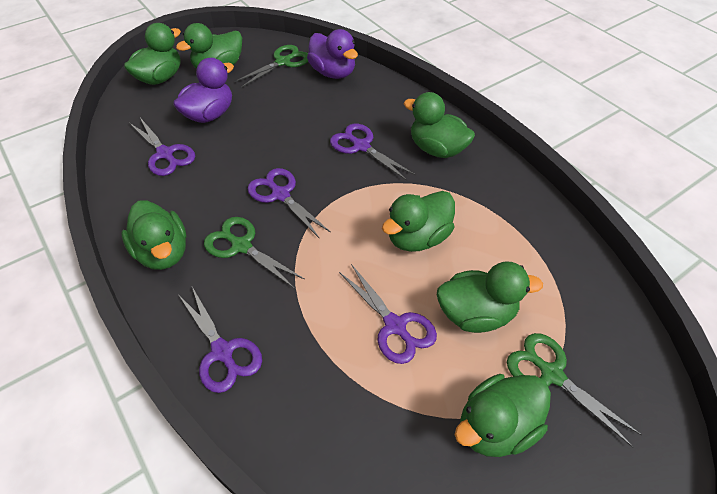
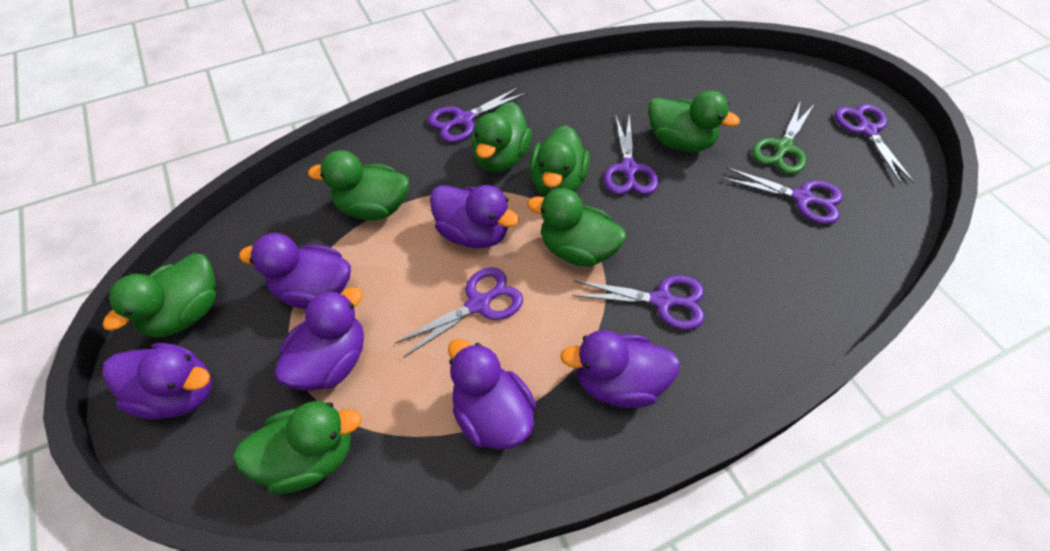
green scissors: 3 -> 1
purple duck: 2 -> 6
purple scissors: 5 -> 6

